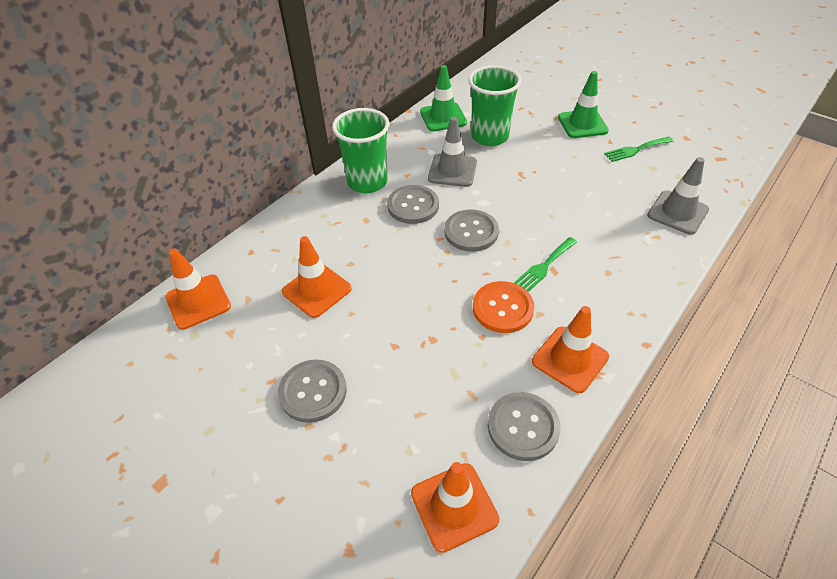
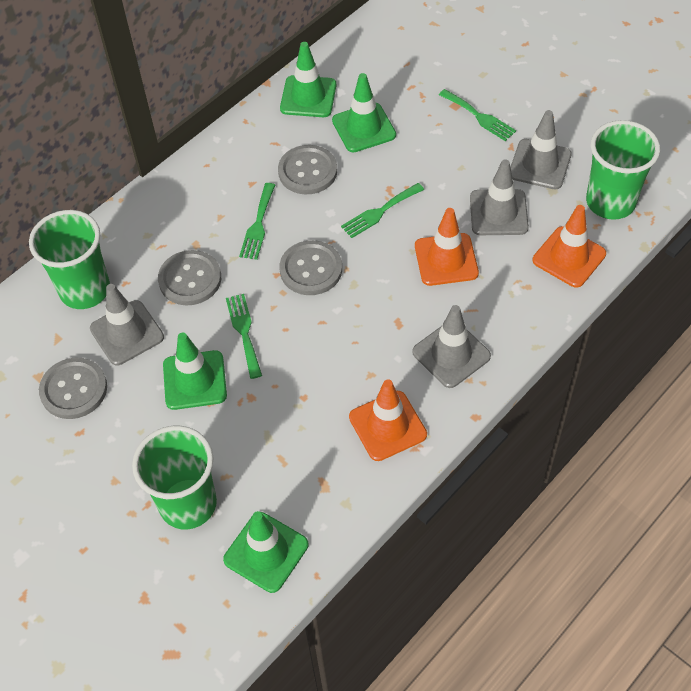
green cup: 2 -> 3
green fork: 2 -> 4
green traffic cone: 2 -> 4
grey traffic cone: 2 -> 4
orange button: 1 -> 0
orange traffic cone: 4 -> 3

